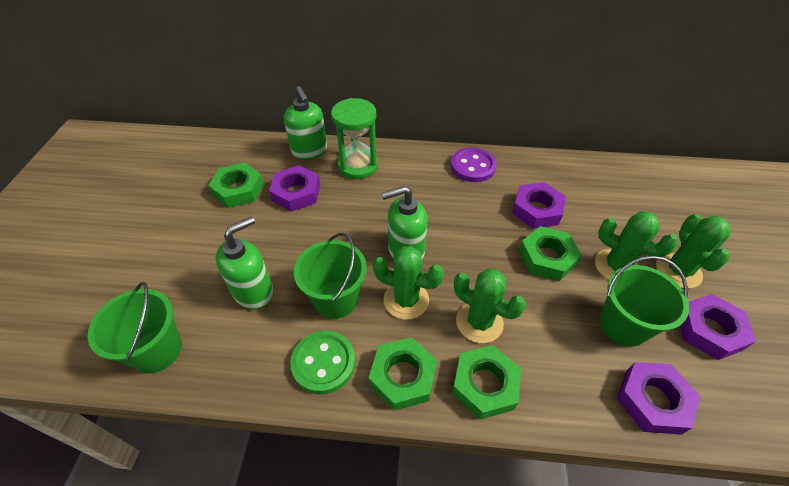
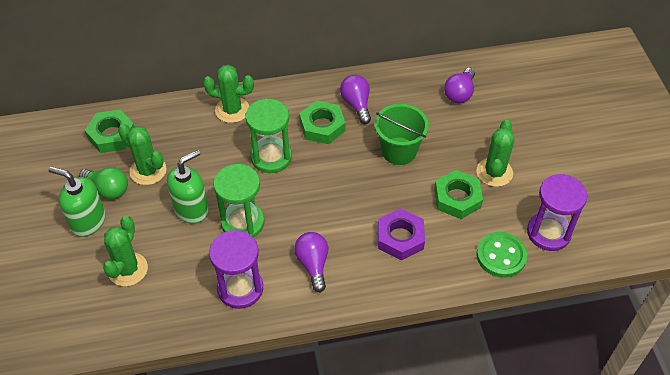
green bucket: 3 -> 1
green hourglass: 1 -> 2
green light bulb: 0 -> 1
green nut: 4 -> 3
green soap dispenser: 3 -> 2
purple button: 1 -> 0
purple hourglass: 0 -> 2
purple light bulb: 0 -> 3
purple nut: 4 -> 1

